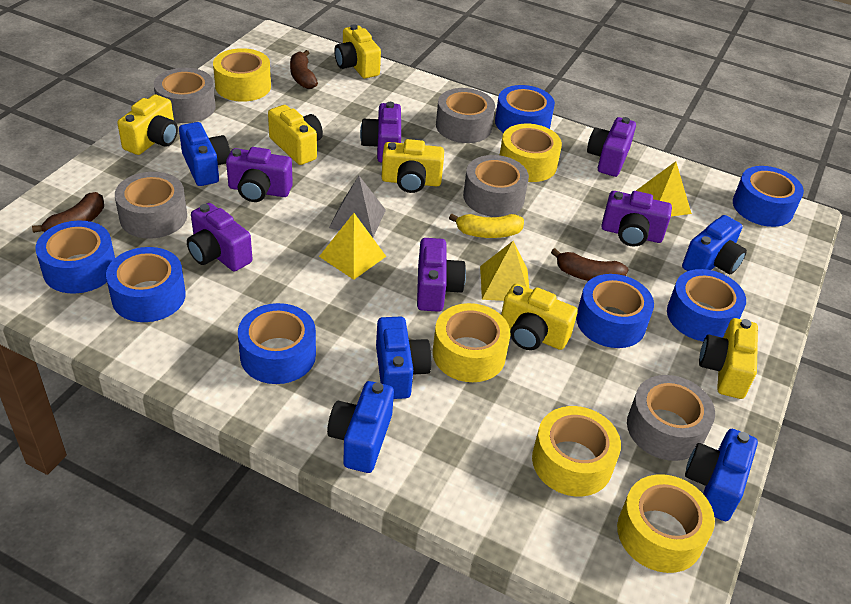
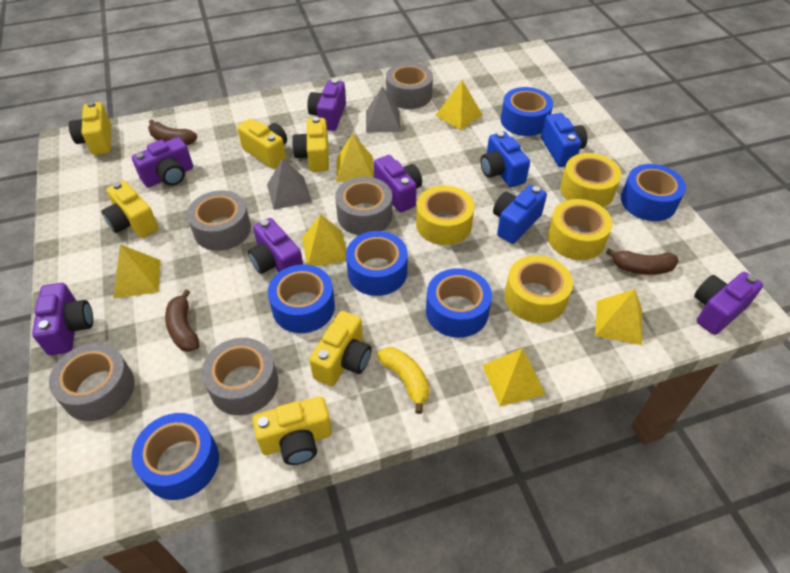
blue camera: 5 -> 3
blue tape: 7 -> 6
grey pyramid: 1 -> 2
yellow pyramid: 3 -> 6
yellow tape: 5 -> 4

